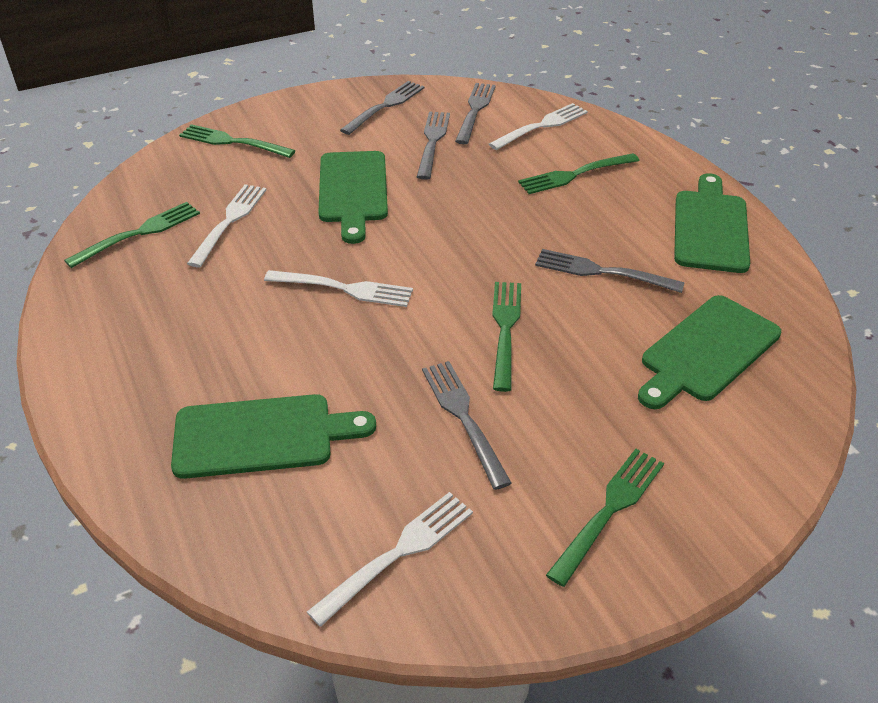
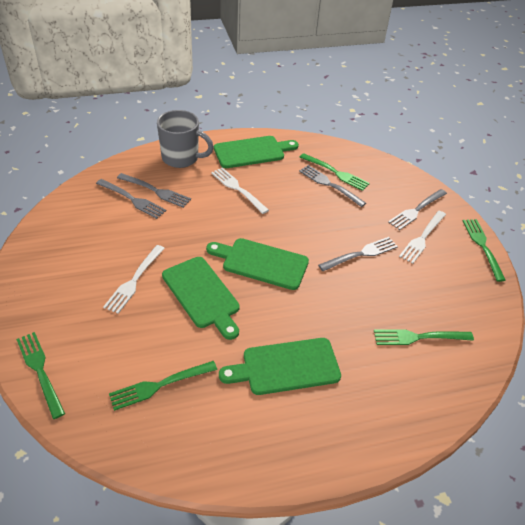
grey mug: 0 -> 1
white fork: 4 -> 3

